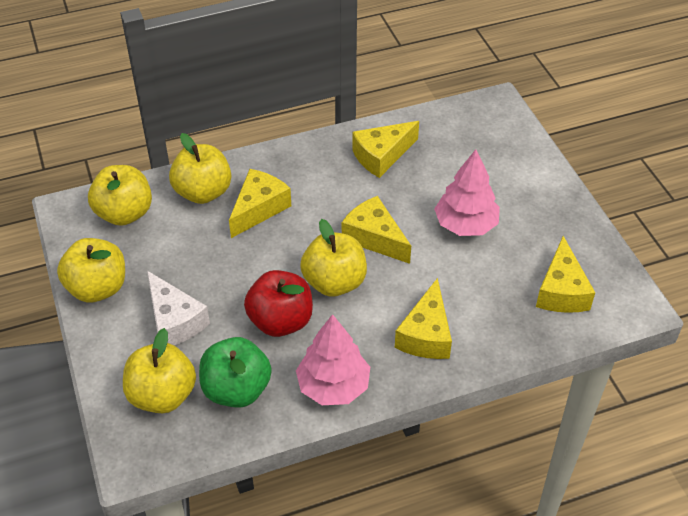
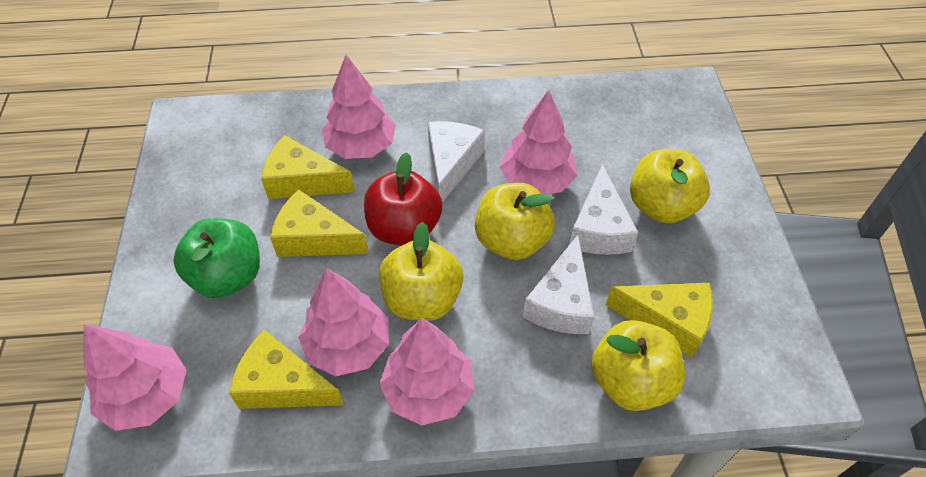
pink tree: 2 -> 5
white cheese: 1 -> 3
yellow apple: 5 -> 4
yellow cheese: 5 -> 4

